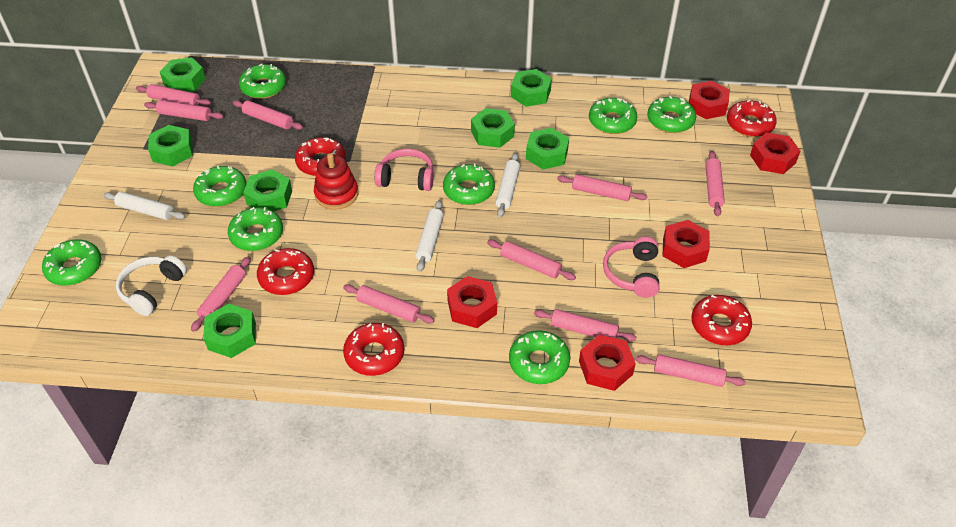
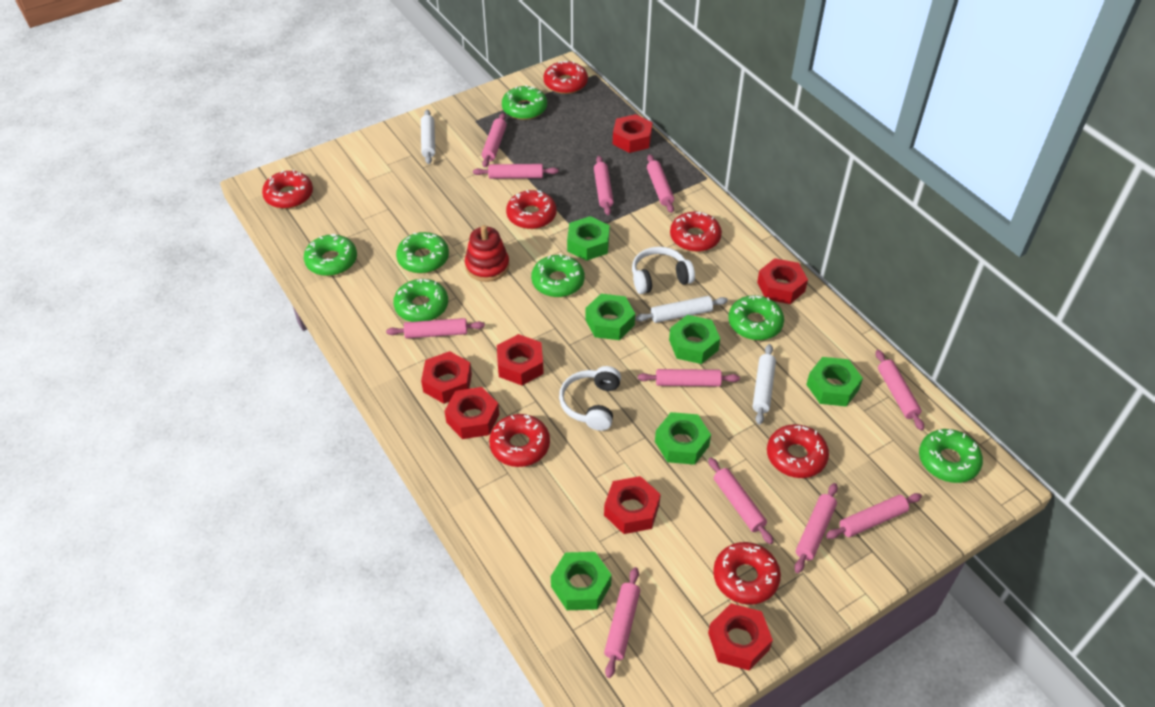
green donut: 8 -> 7
green nut: 7 -> 6
pink headphones: 2 -> 0
pink rolling pin: 10 -> 11
red donut: 5 -> 7
red nut: 5 -> 7
white headphones: 1 -> 2

